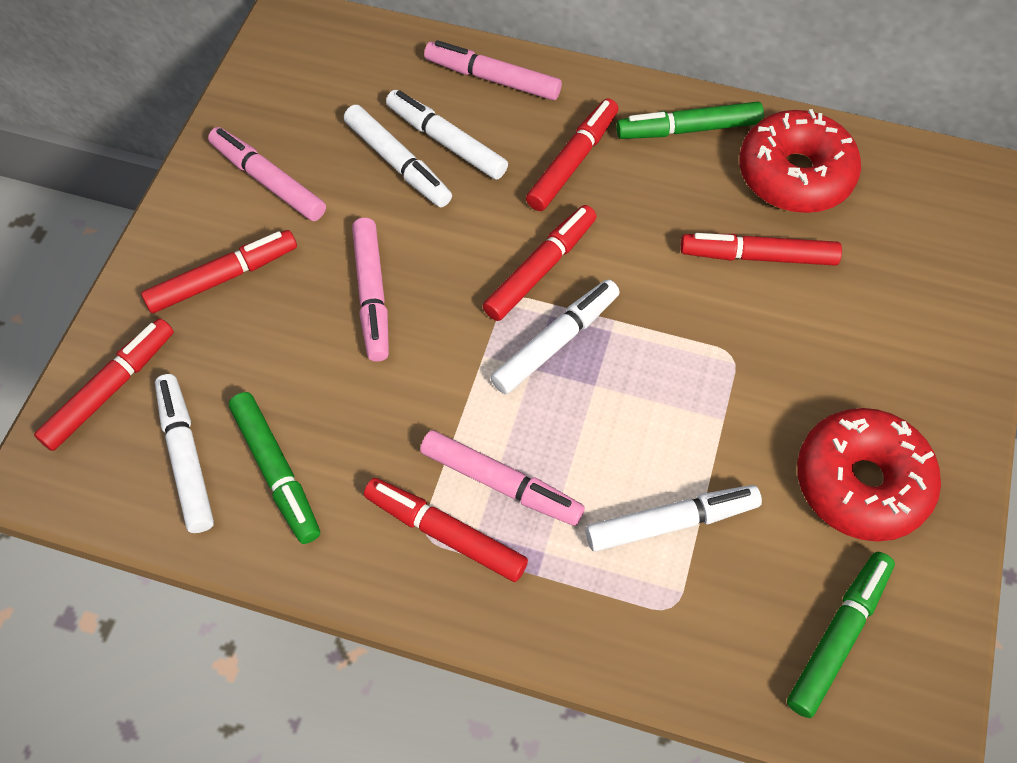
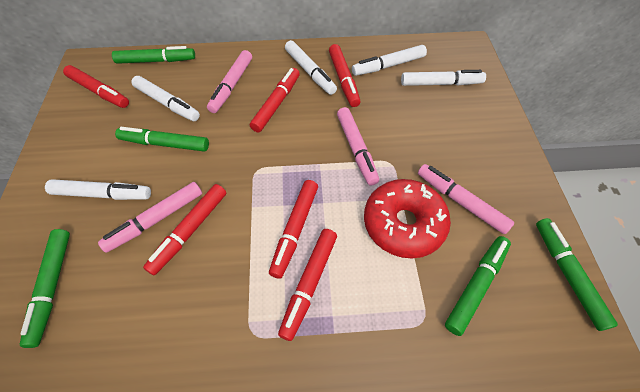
green marker: 3 -> 5
red donut: 2 -> 1

